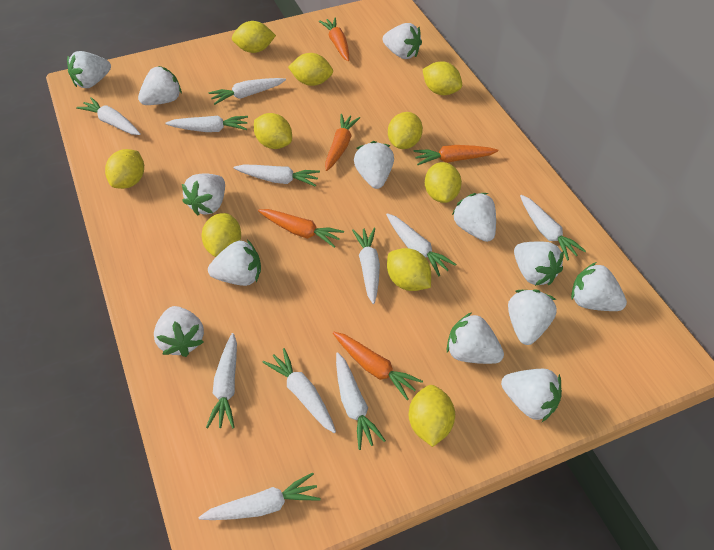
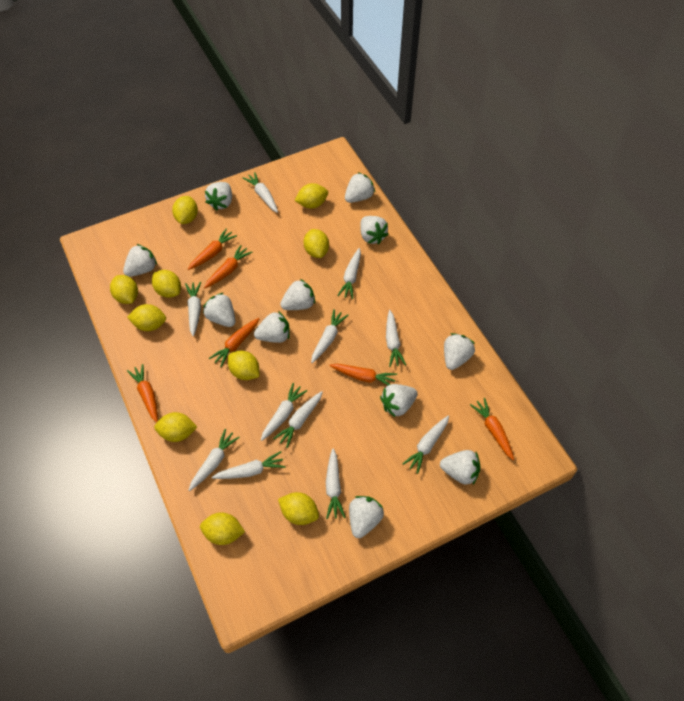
orange carrot: 5 -> 6
white strawberry: 13 -> 11

